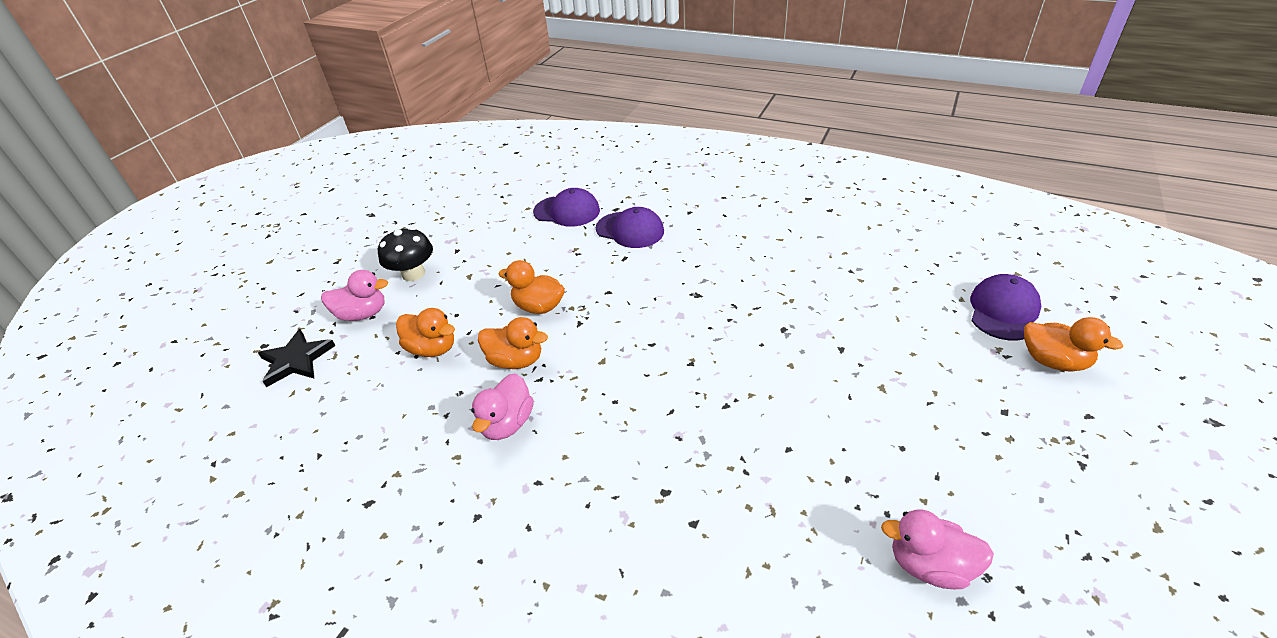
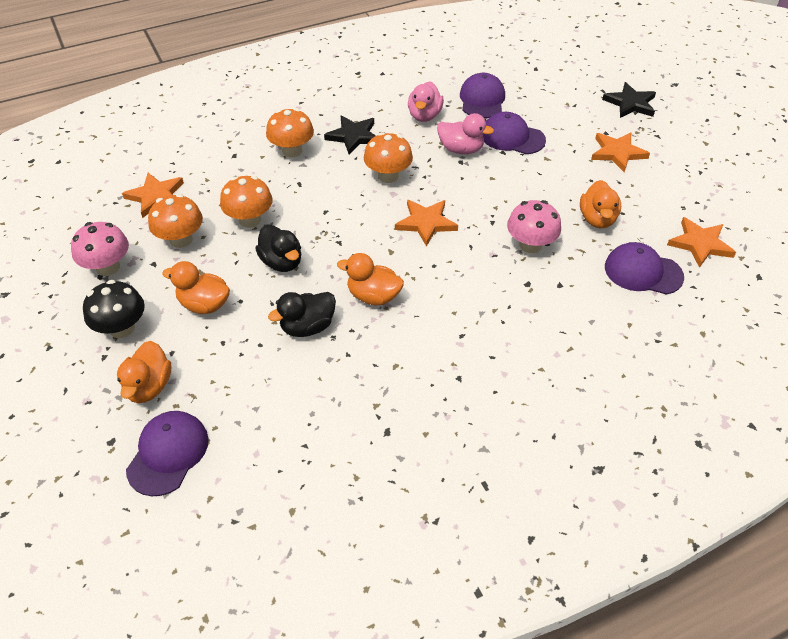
black duck: 0 -> 2
black star: 1 -> 2
orange mushroom: 0 -> 4
orange star: 0 -> 4
pink duck: 3 -> 2
pink mushroom: 0 -> 2
purple cap: 3 -> 4

